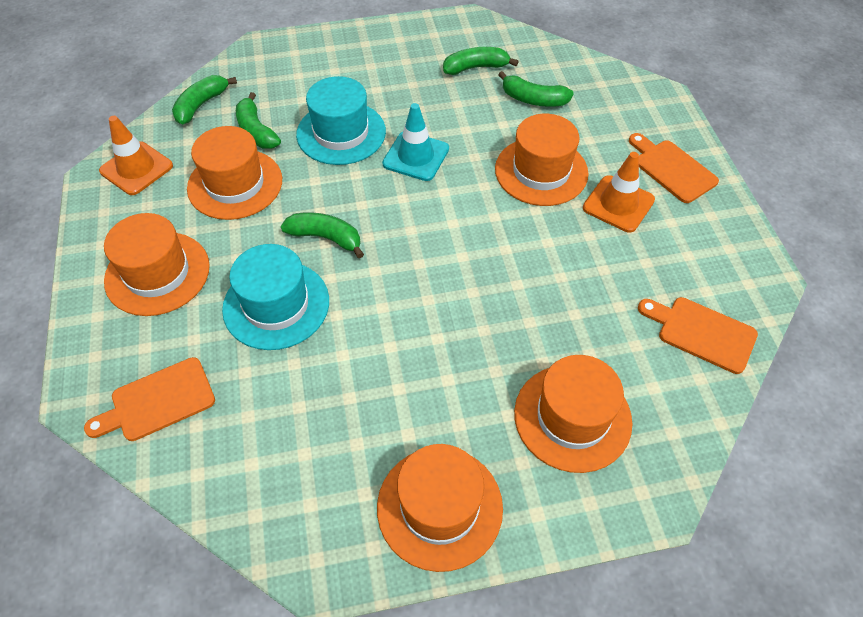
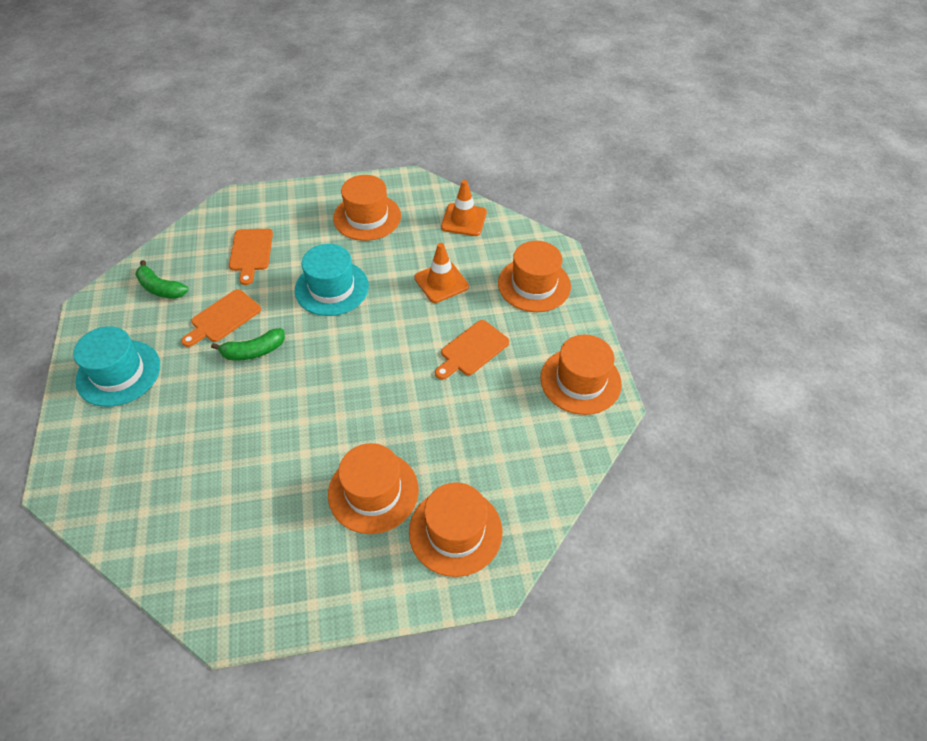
green banana: 5 -> 2
turquoise traffic cone: 1 -> 0

